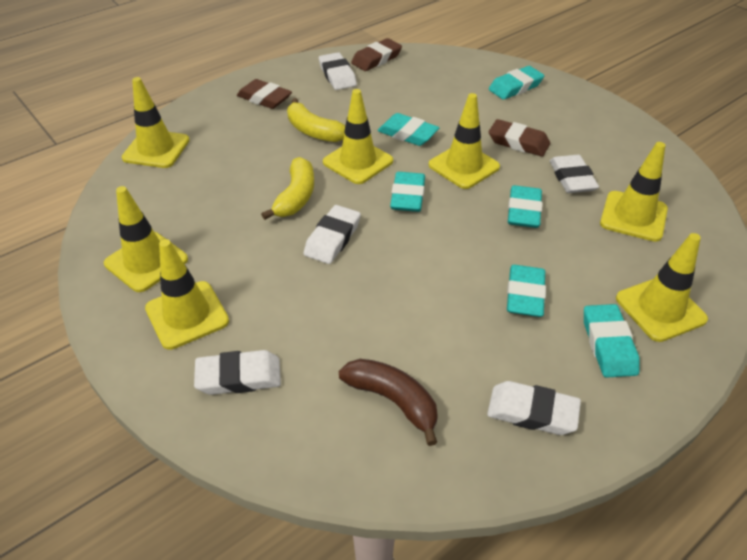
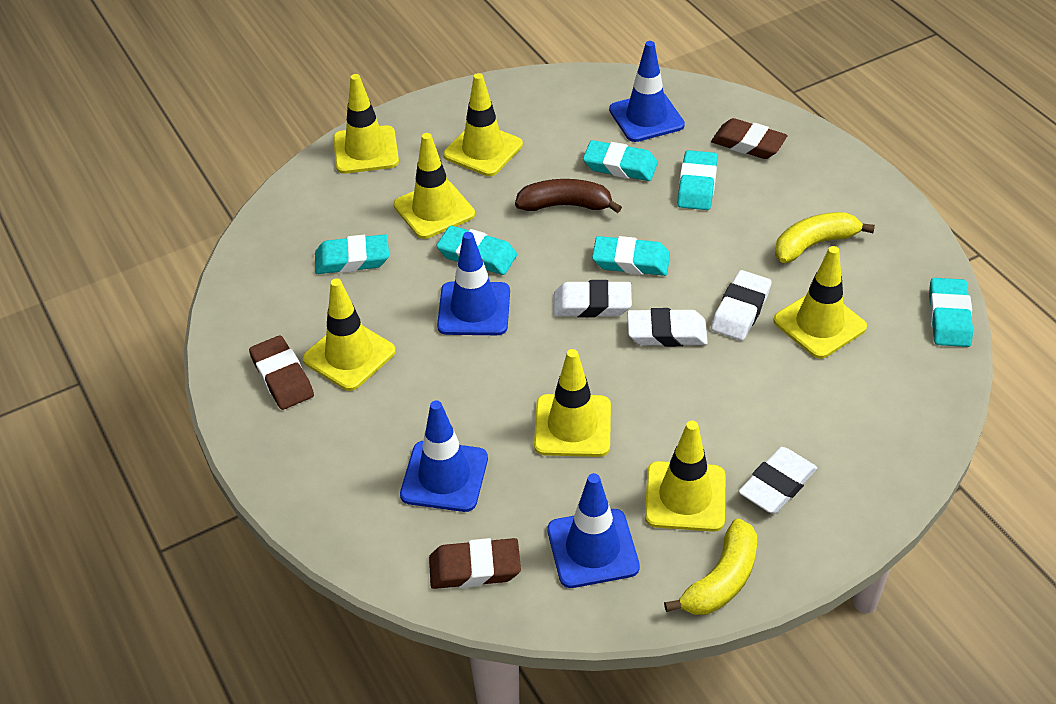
blue traffic cone: 0 -> 4
white eraser: 5 -> 4

